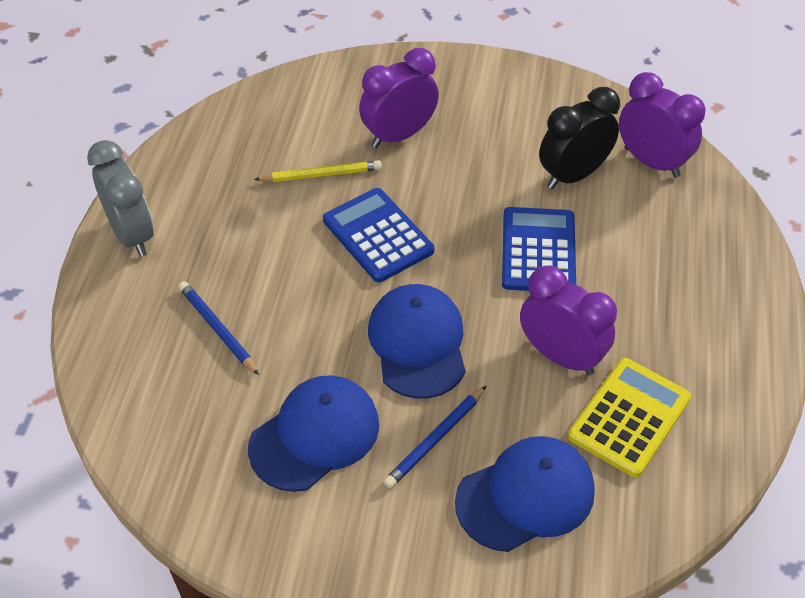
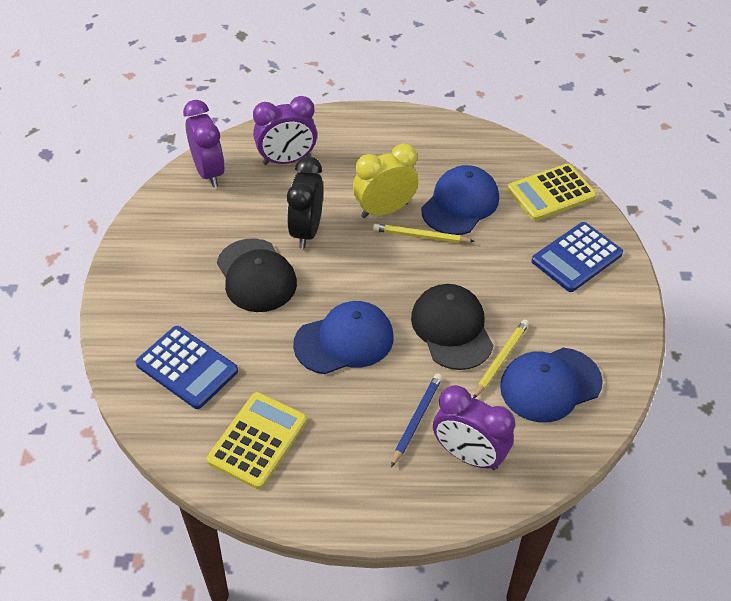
black cap: 0 -> 2
blue pencil: 2 -> 1
grey clock: 1 -> 0
yellow calculator: 1 -> 2
yellow clock: 0 -> 1
yellow pencil: 1 -> 2

